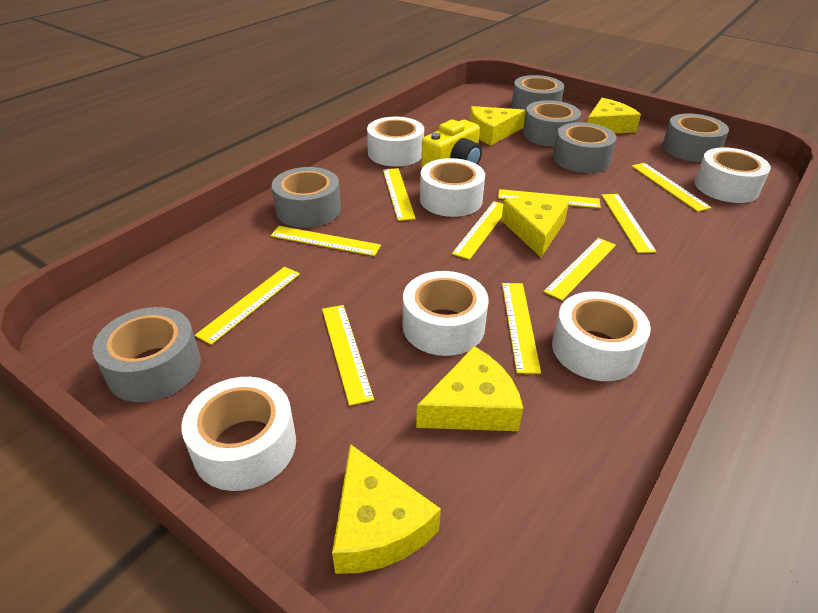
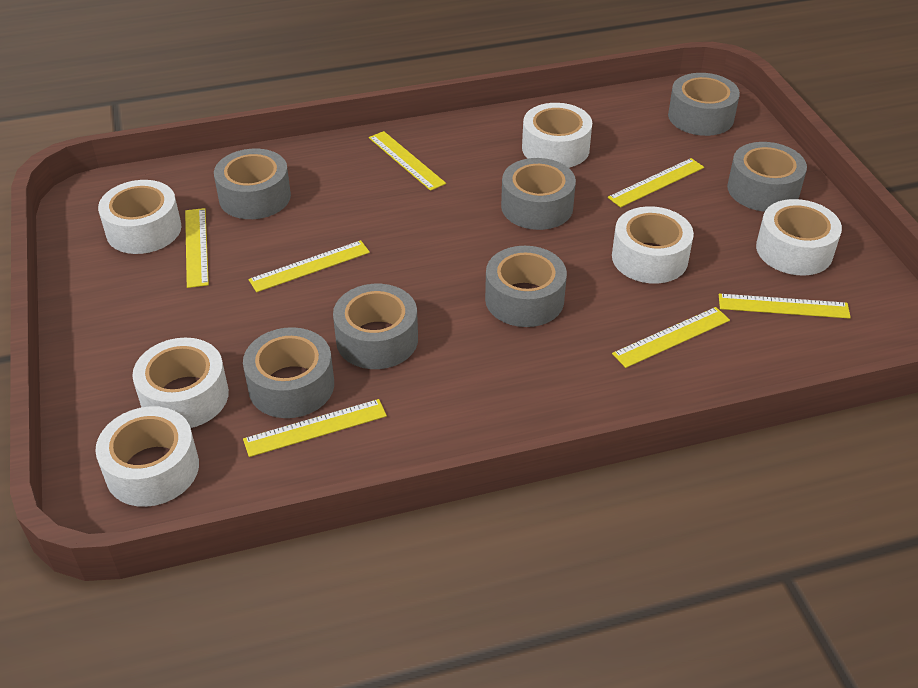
grey tape: 6 -> 7
yellow camera: 1 -> 0
yellow cheese: 5 -> 0
yellow ruler: 10 -> 7

